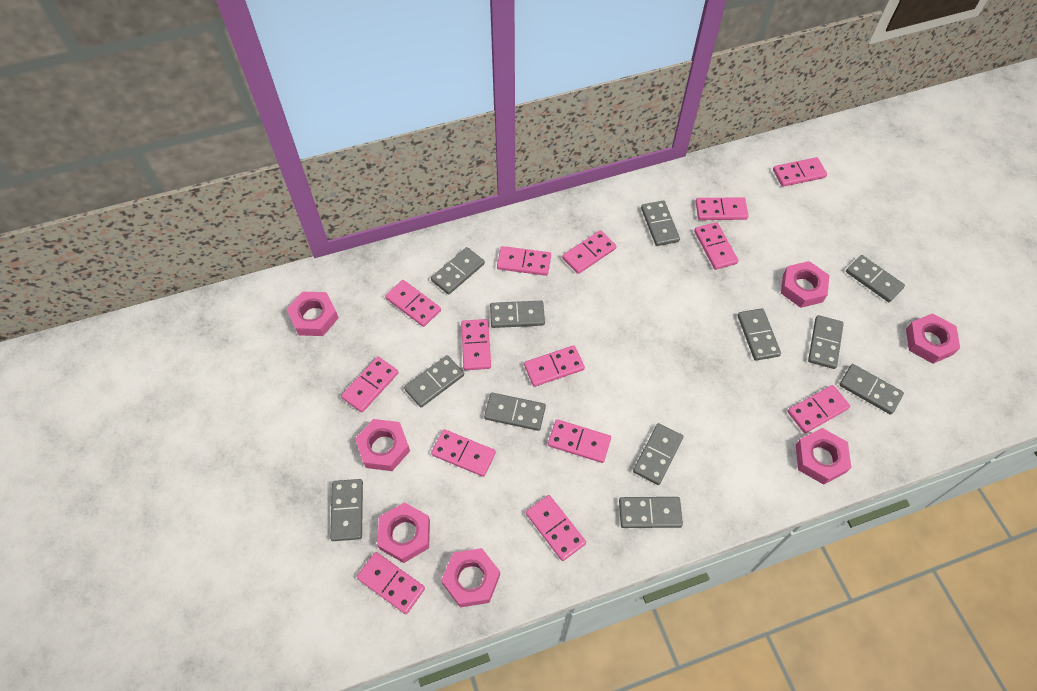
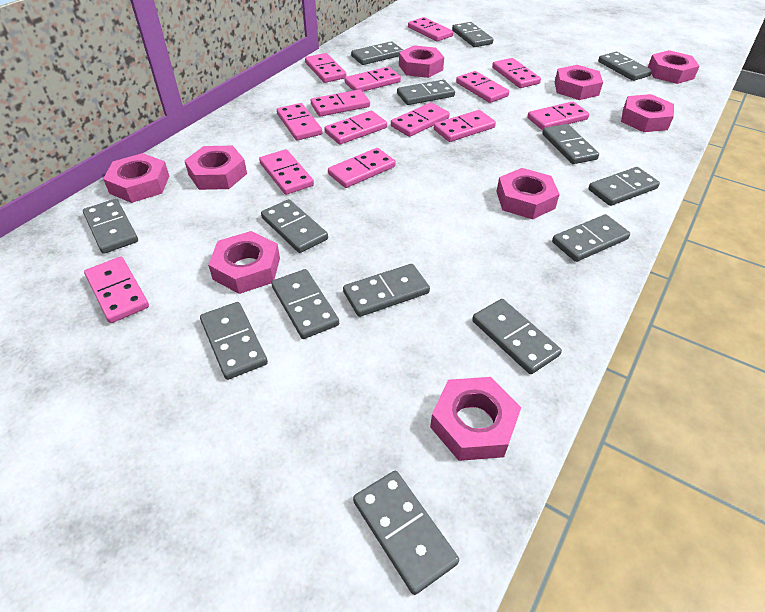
grey domino: 12 -> 14
pink nut: 7 -> 9

